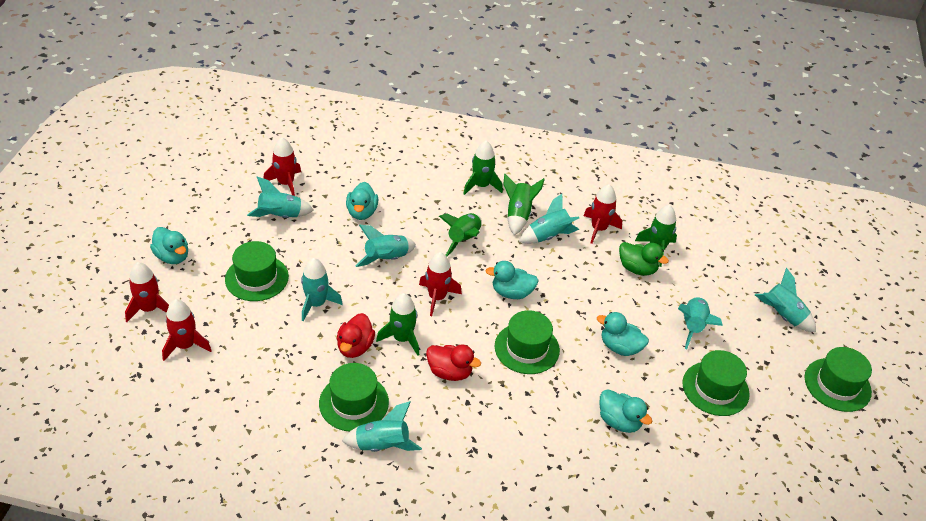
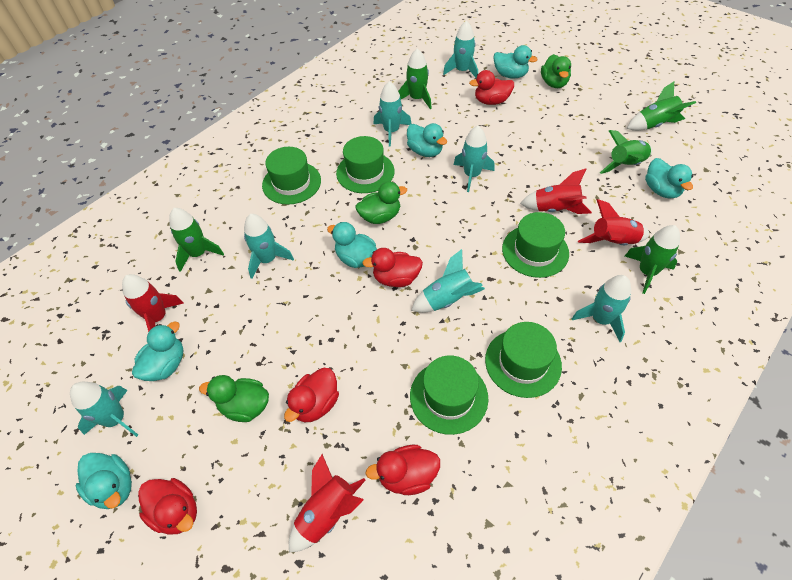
green duck: 1 -> 3
red duck: 2 -> 5
red rocket: 5 -> 4
turquoise duck: 5 -> 6

